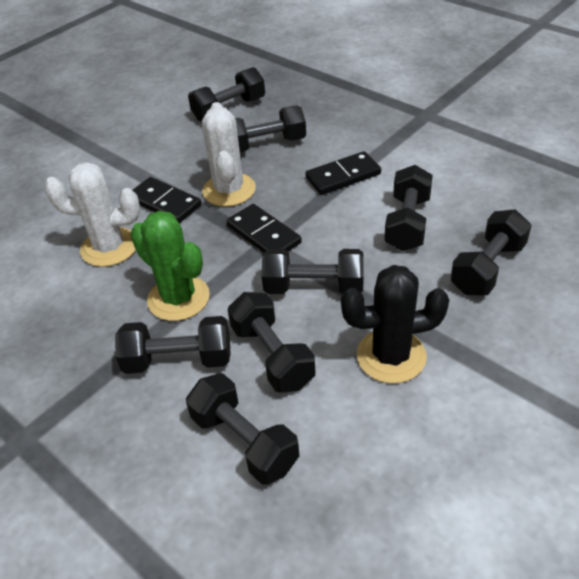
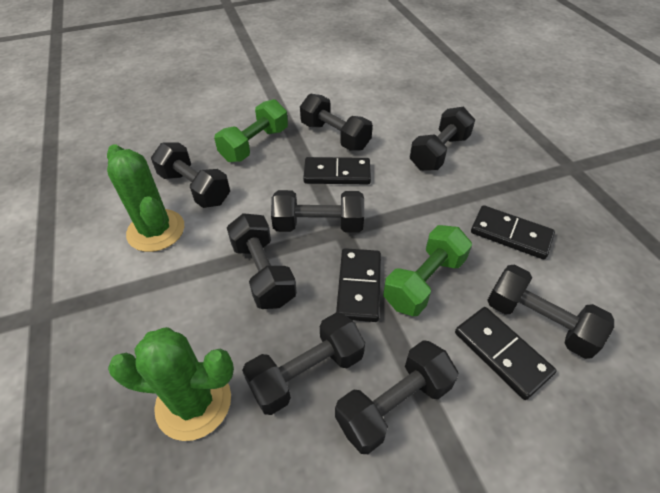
black cactus: 1 -> 0
black domino: 3 -> 4
green cactus: 1 -> 2
green dumbbell: 0 -> 2
white cactus: 2 -> 0

